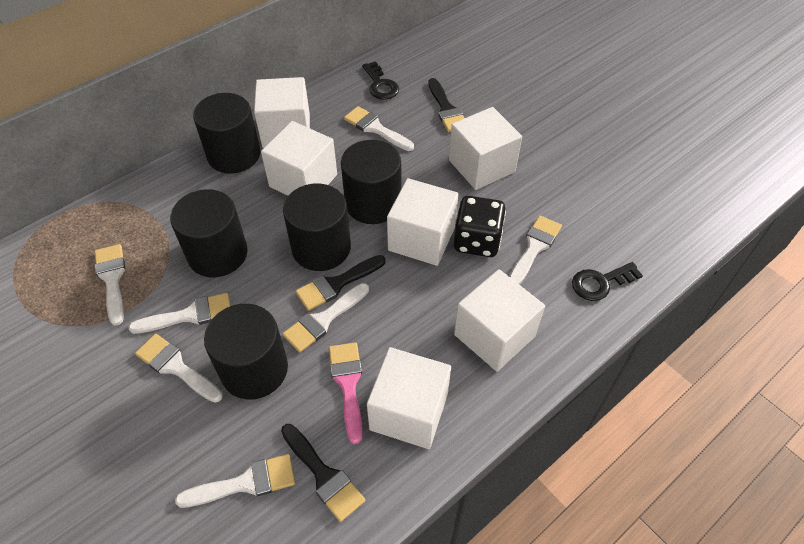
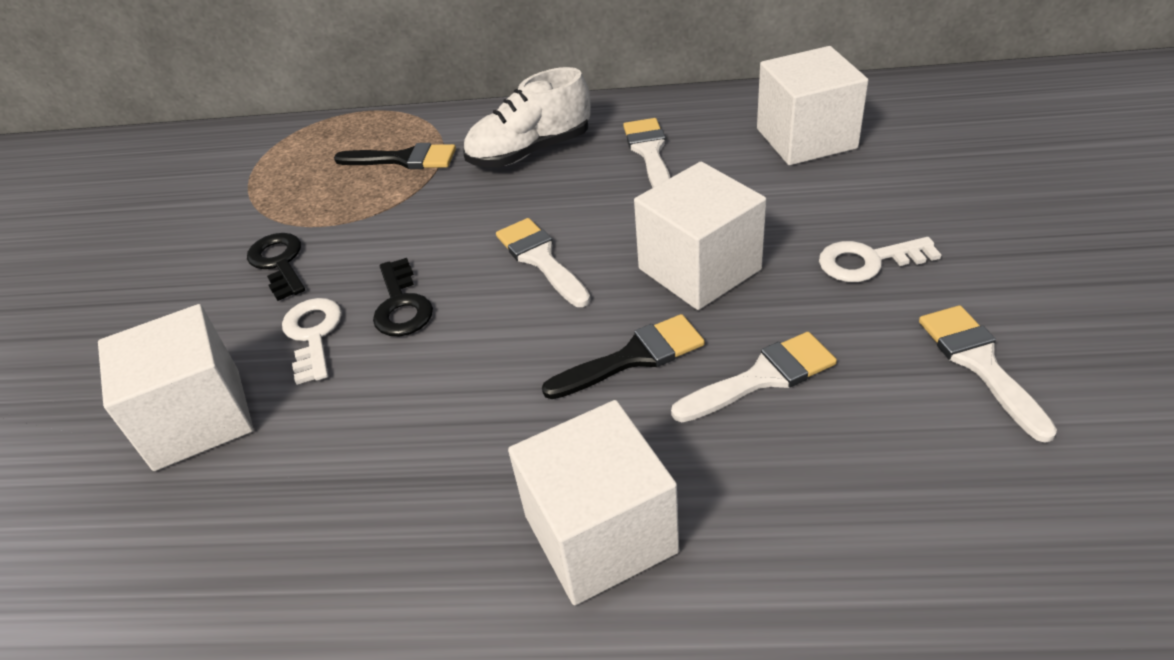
black brush: 3 -> 2
black cylinder: 5 -> 0
black dice: 1 -> 0
pink brush: 1 -> 0
white brush: 7 -> 4
white cube: 6 -> 4
white key: 0 -> 2
white shoe: 0 -> 1

